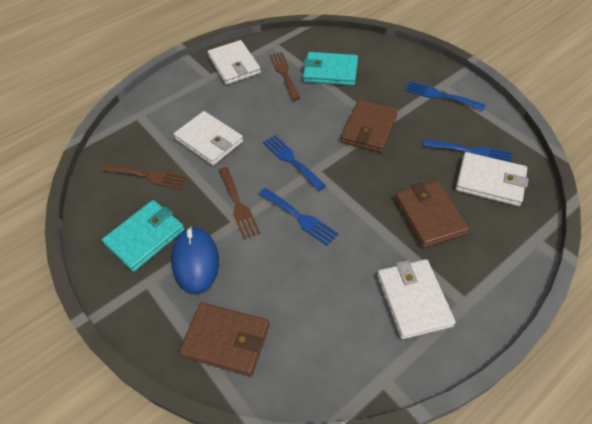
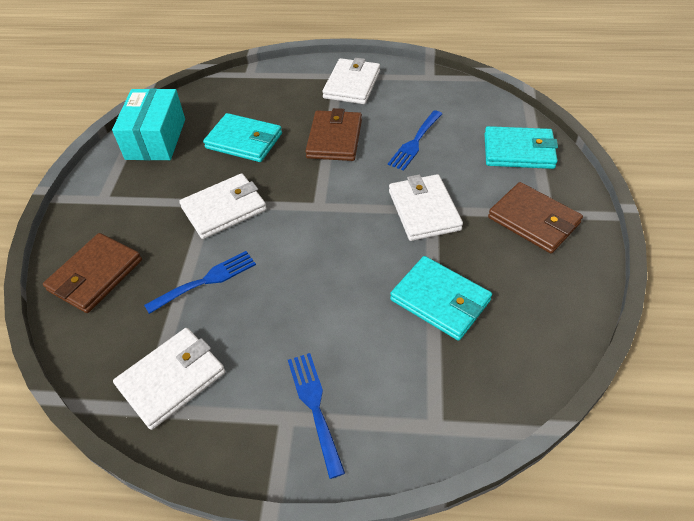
blue fork: 4 -> 3
blue mouse: 1 -> 0
brown fork: 3 -> 0
turquoise box: 0 -> 1
turquoise wallet: 2 -> 3

